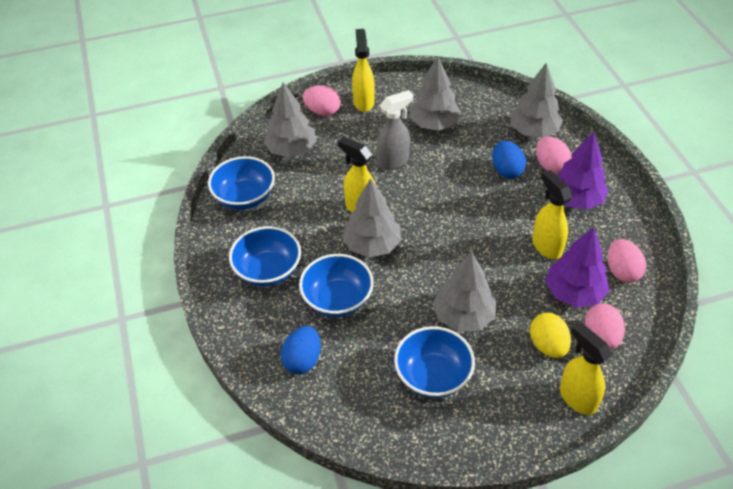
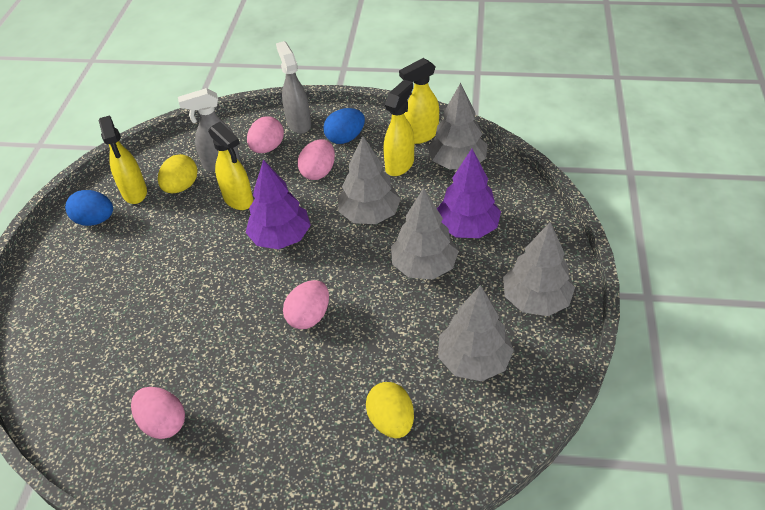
blue bowl: 4 -> 0
grey spray bottle: 1 -> 2
yellow egg: 1 -> 2

